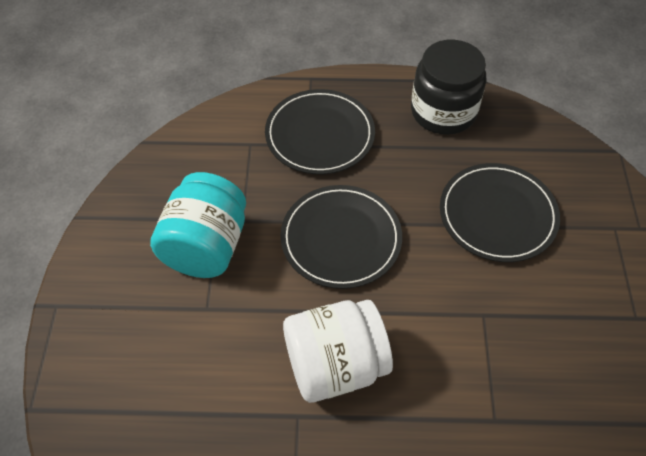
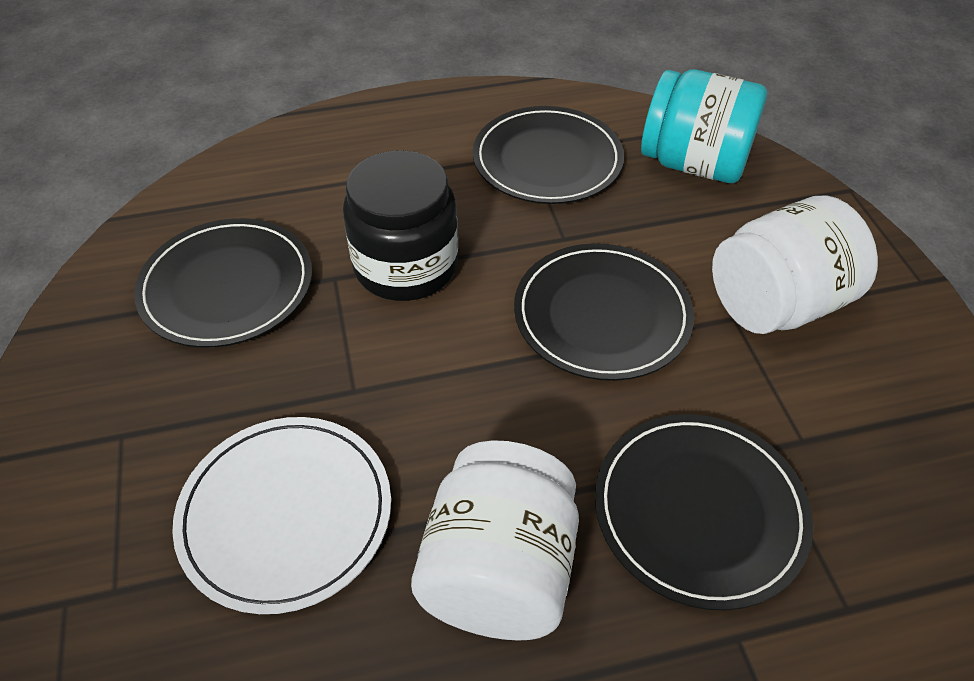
black plate: 3 -> 4
white jar: 1 -> 2
white plate: 0 -> 1

